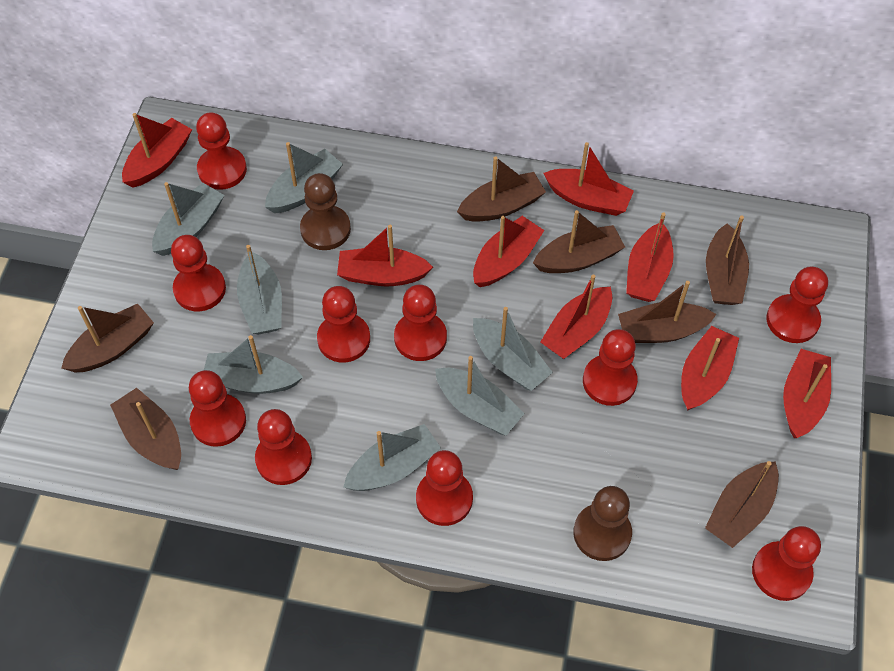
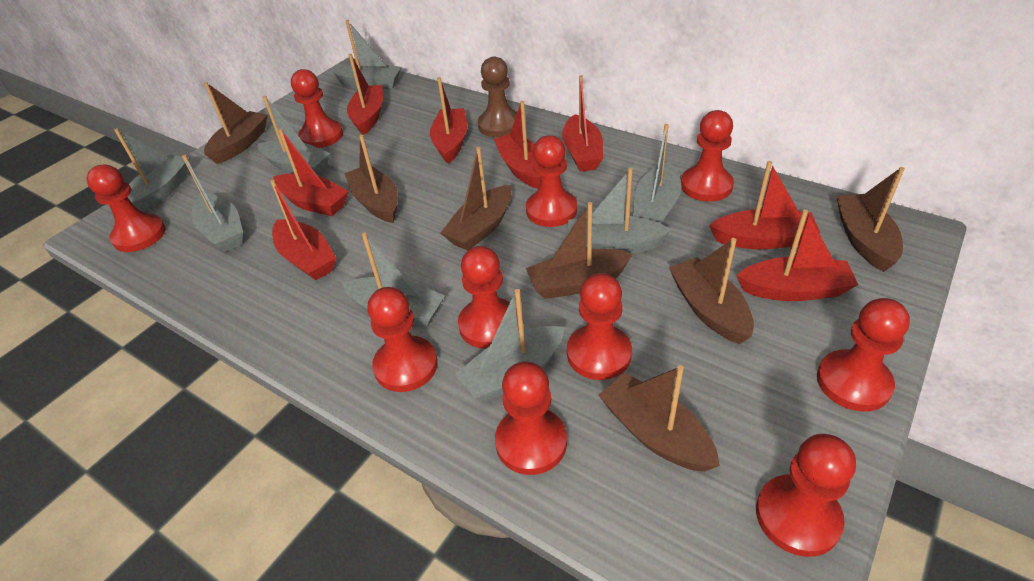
brown pawn: 2 -> 1
grey boat: 7 -> 8

